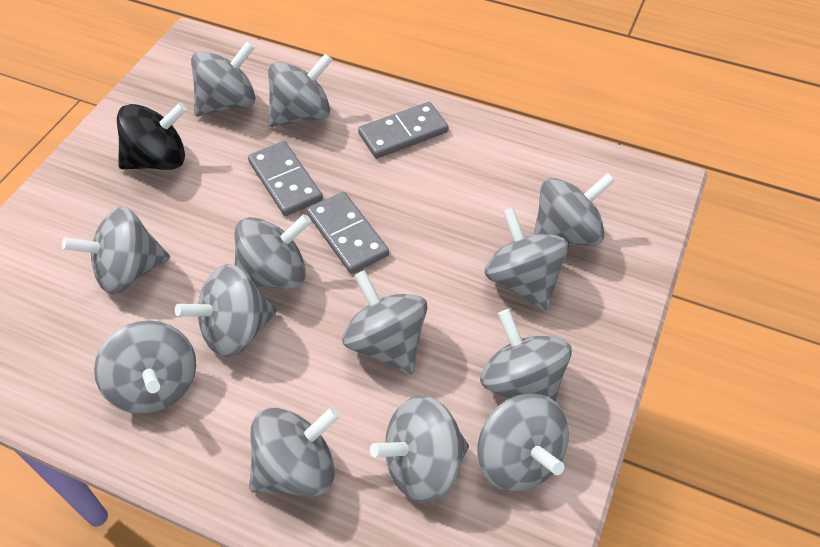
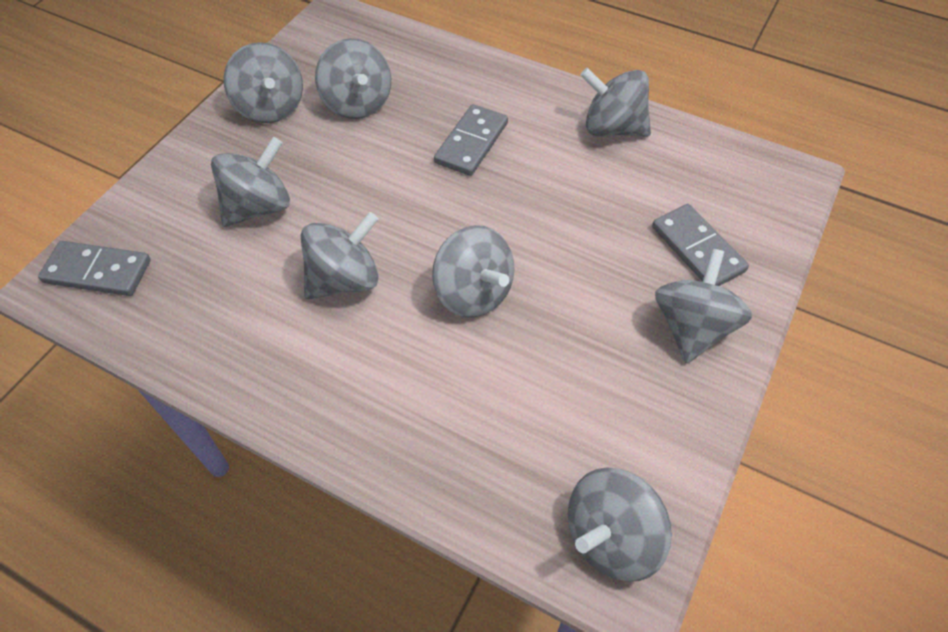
black spinning top: 1 -> 0
grey spinning top: 13 -> 8

